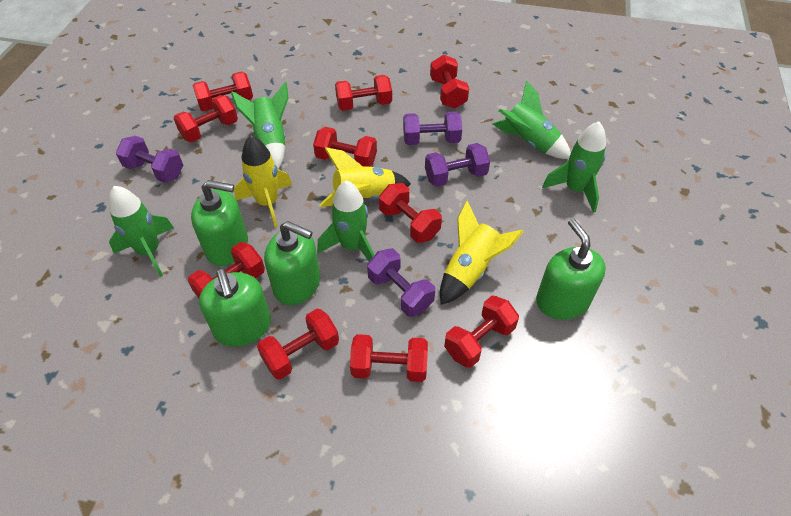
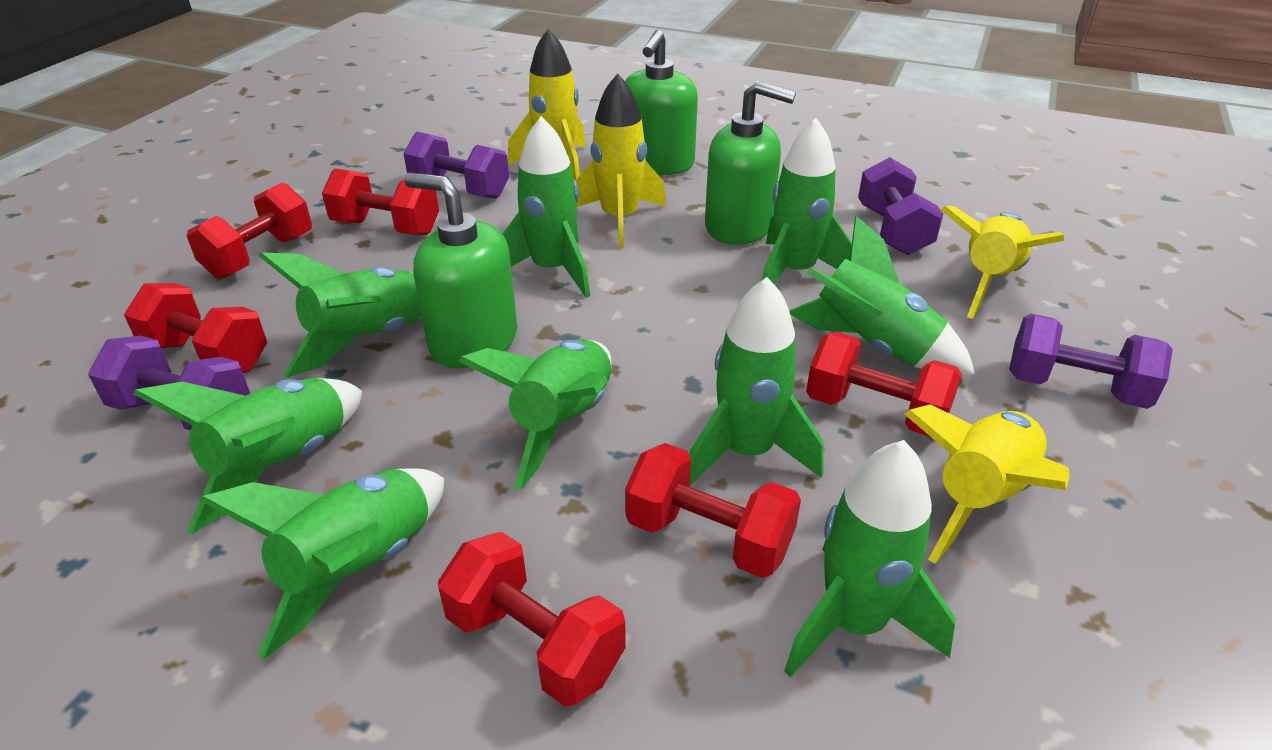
green rocket: 5 -> 9
green soap dispenser: 4 -> 3
red dumbbell: 10 -> 6
yellow rocket: 3 -> 4

